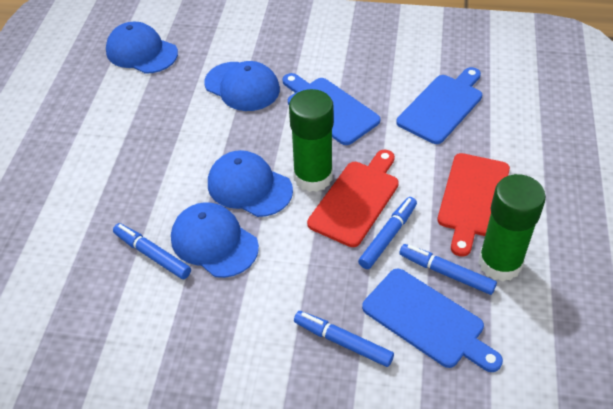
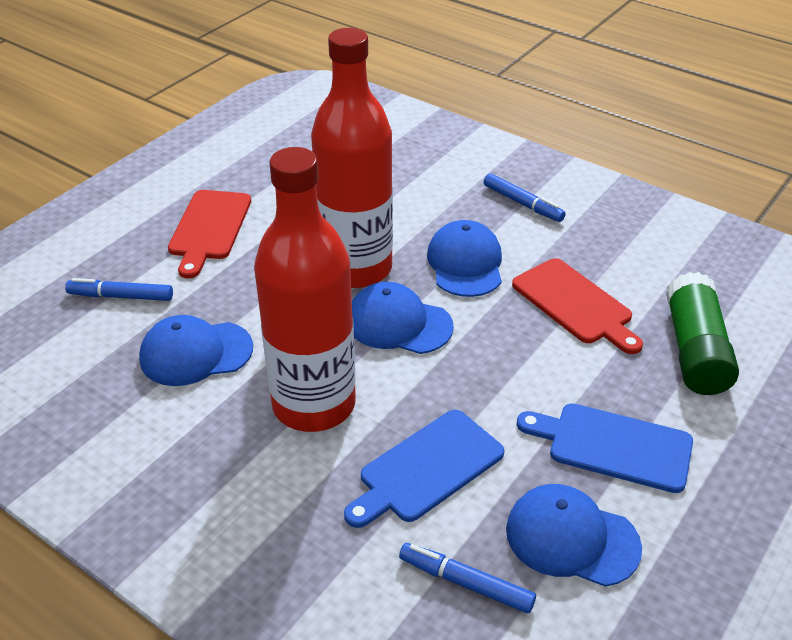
blue cutting board: 3 -> 2
blue marker: 4 -> 3
green glue stick: 2 -> 1
red bottle: 0 -> 2

